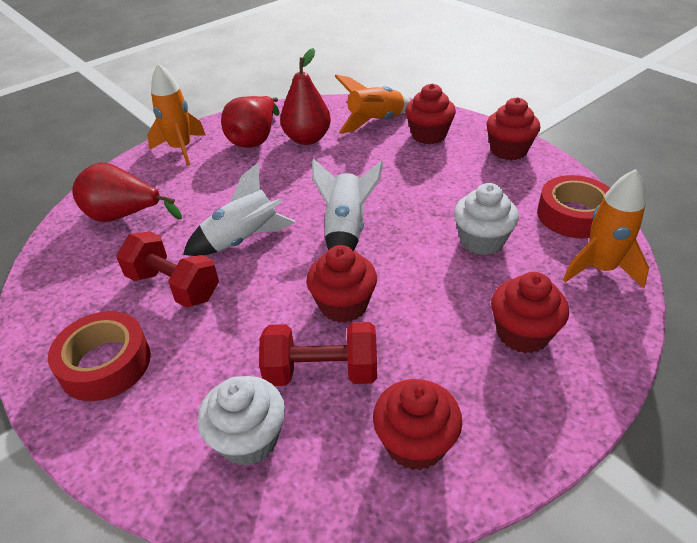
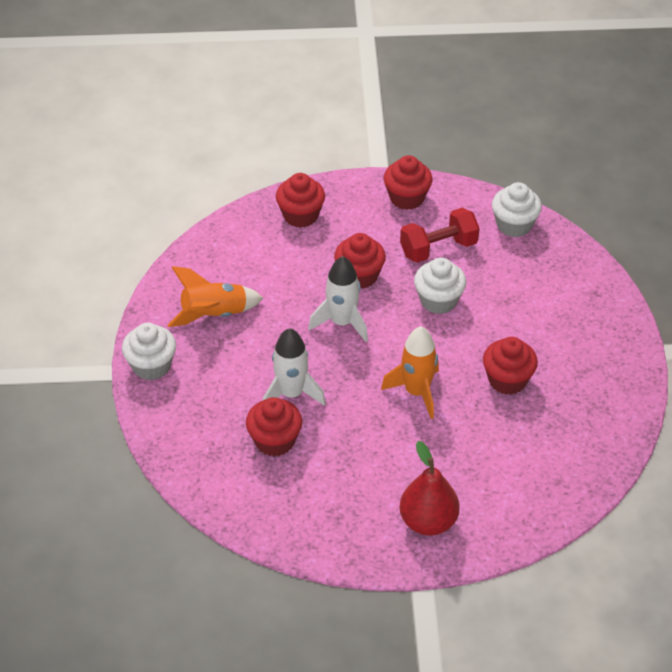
orange rocket: 3 -> 2
red dumbbell: 2 -> 1
red pear: 3 -> 1
red tape: 2 -> 0
white cupcake: 2 -> 3

